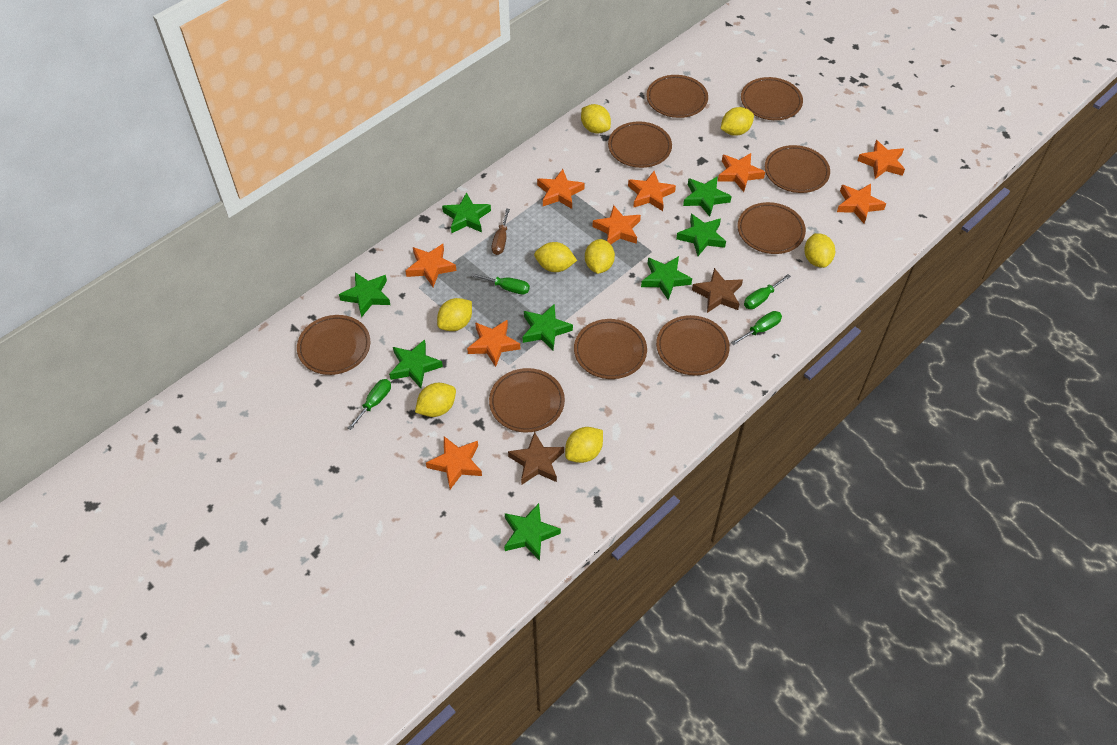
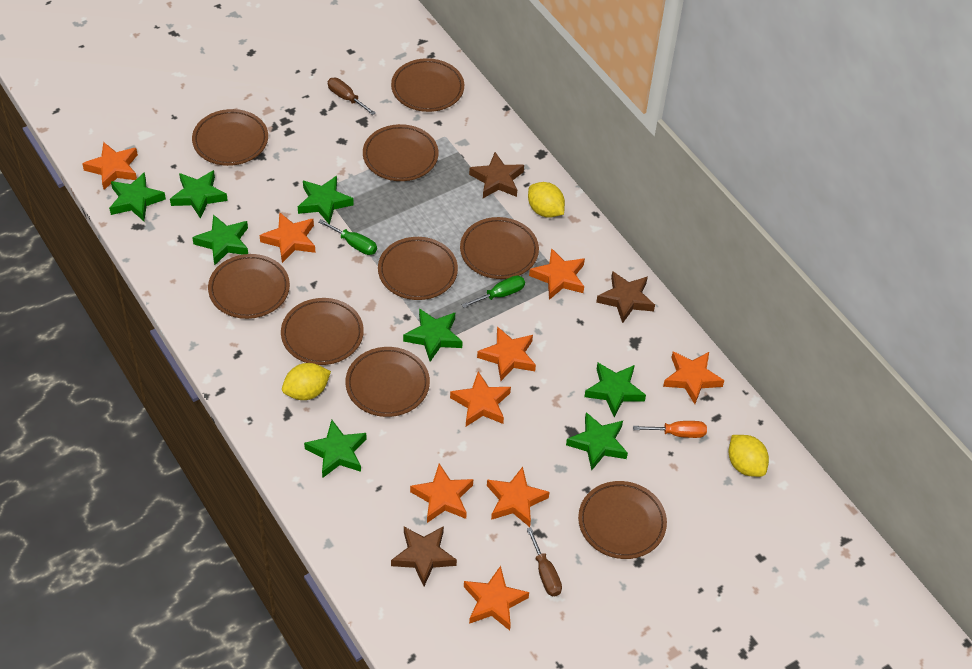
brown screwdriver: 1 -> 2
brown star: 2 -> 3
green screwdriver: 4 -> 2
orange screwdriver: 0 -> 1
yellow lemon: 8 -> 3

